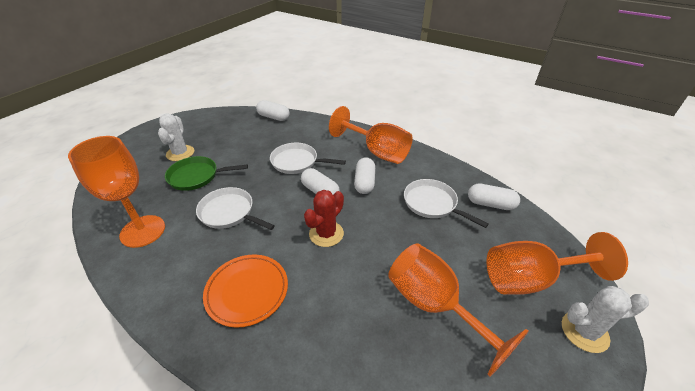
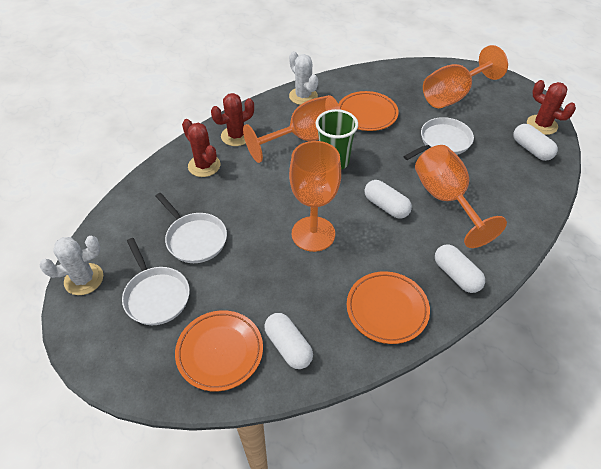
green cup: 0 -> 1
green pan: 1 -> 0
orange plate: 1 -> 3
red cactus: 1 -> 3

